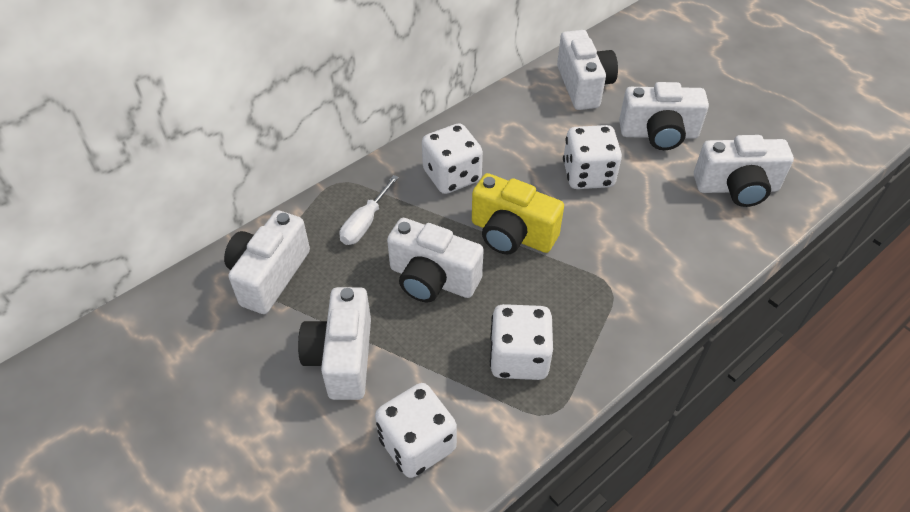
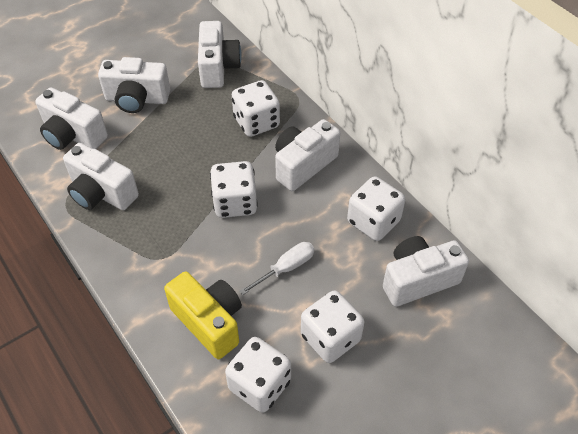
white dice: 4 -> 5

